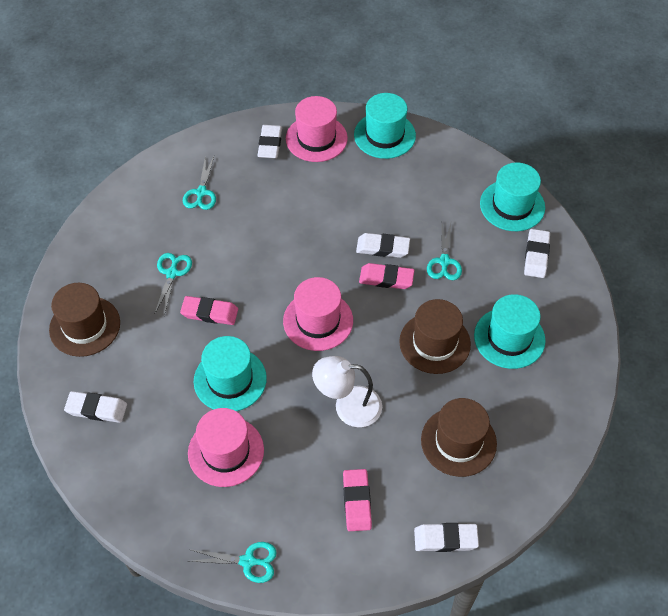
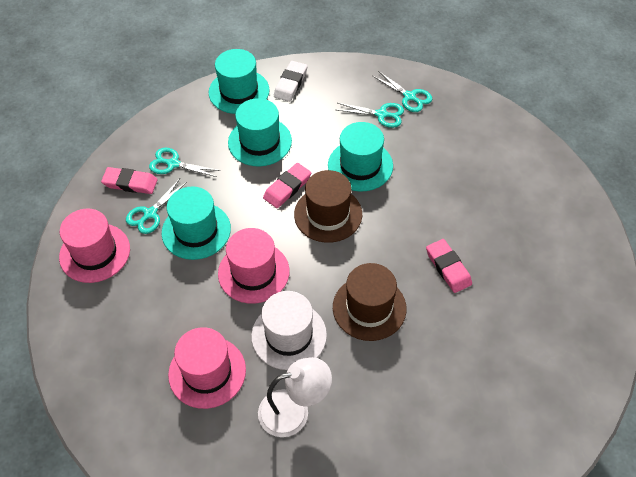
brown hat: 3 -> 2
white eraser: 5 -> 1
white hat: 0 -> 1

